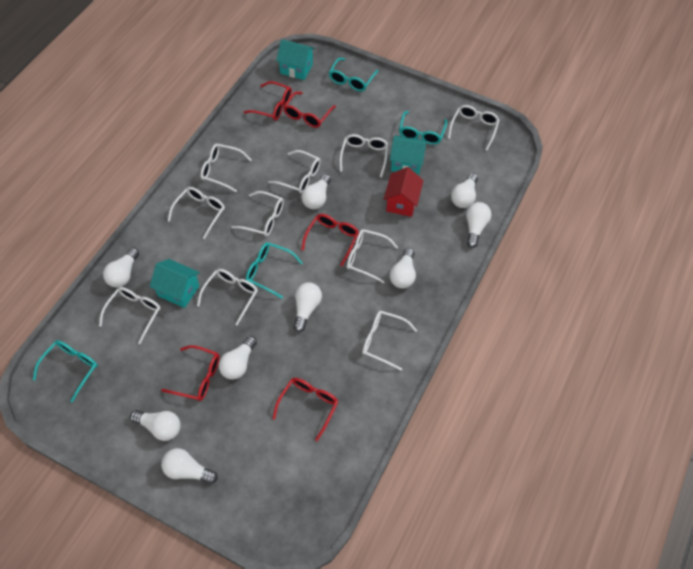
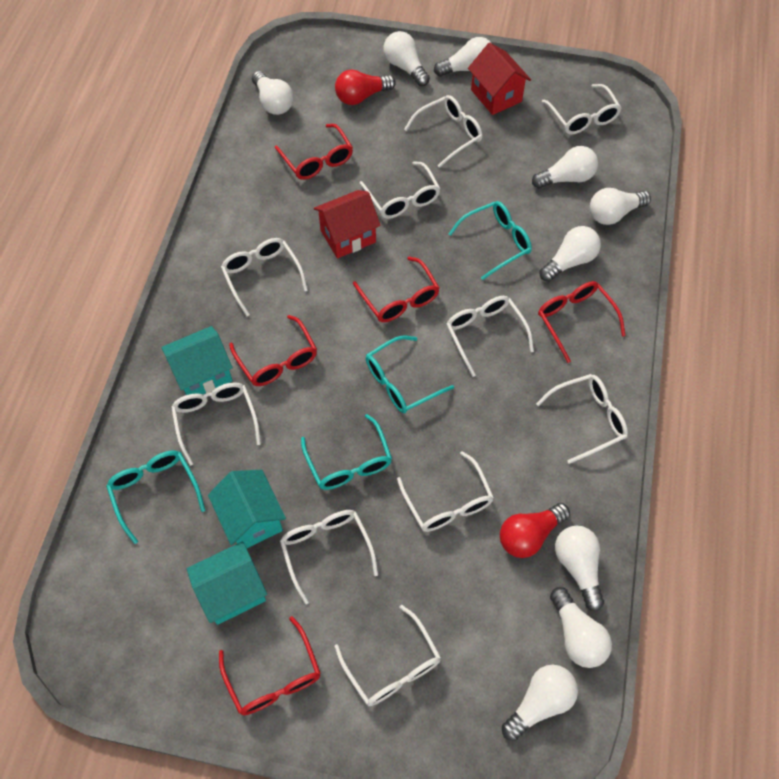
red house: 1 -> 2
red light bulb: 0 -> 2

